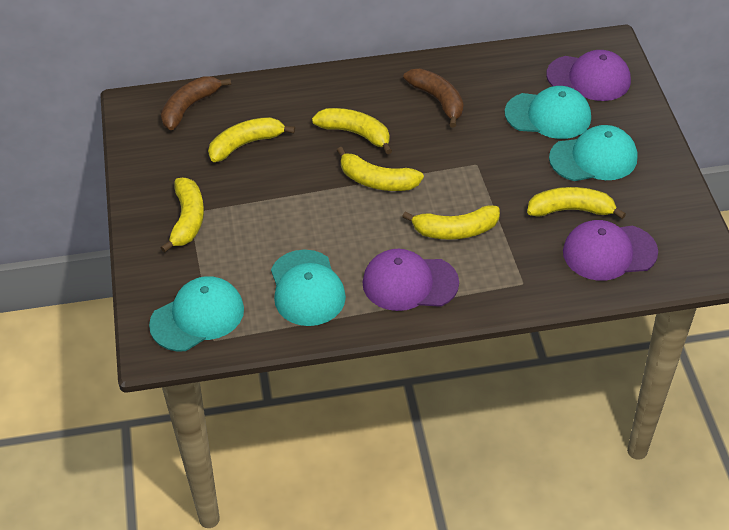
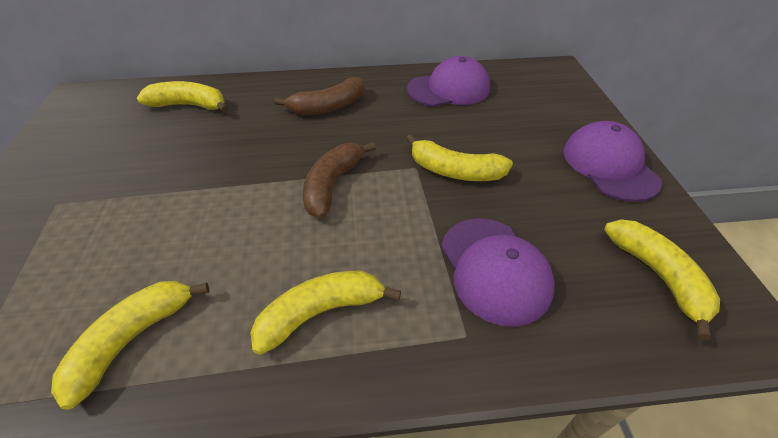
turquoise cap: 4 -> 0
yellow banana: 6 -> 5

